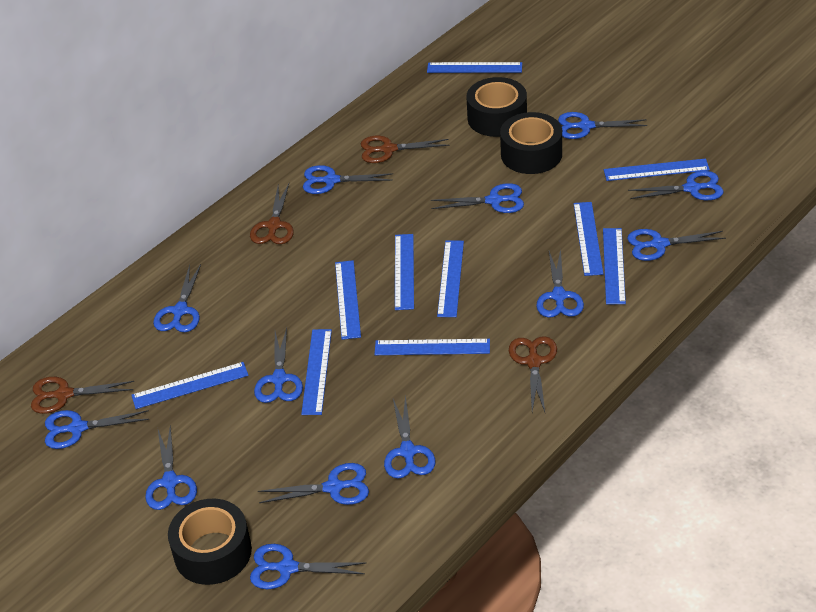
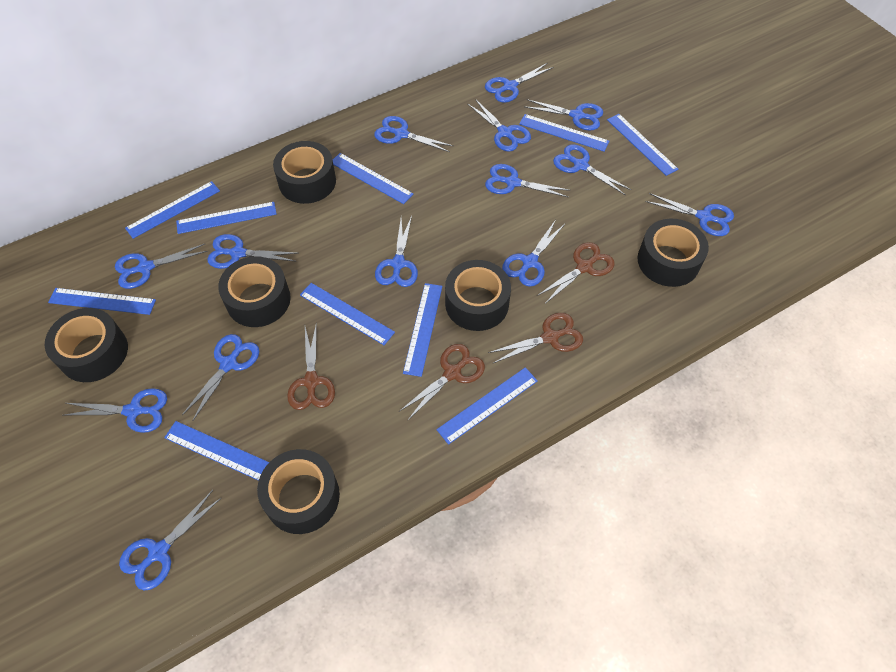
black tape: 3 -> 6
blue scissors: 13 -> 14

